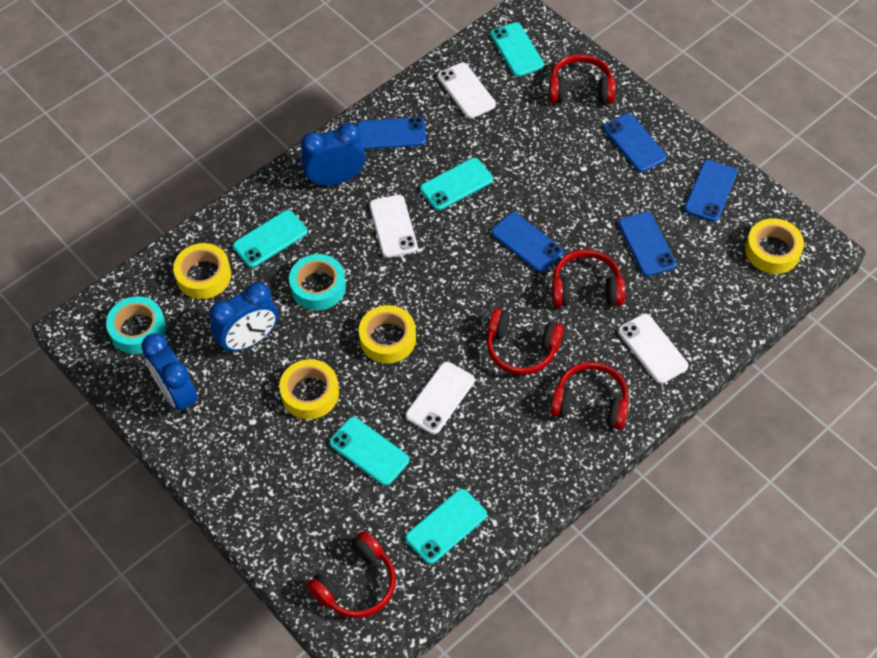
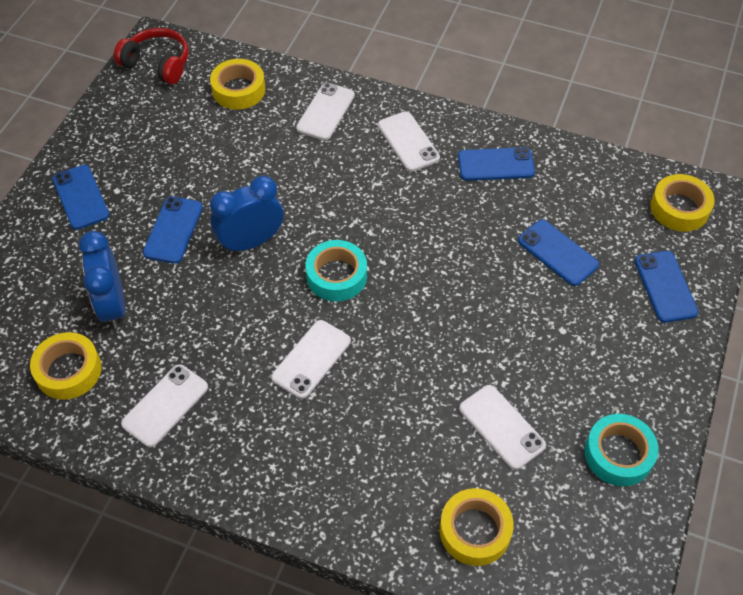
blue clock: 3 -> 2
red headphones: 5 -> 1
turquoise phone: 5 -> 0
white phone: 4 -> 5

